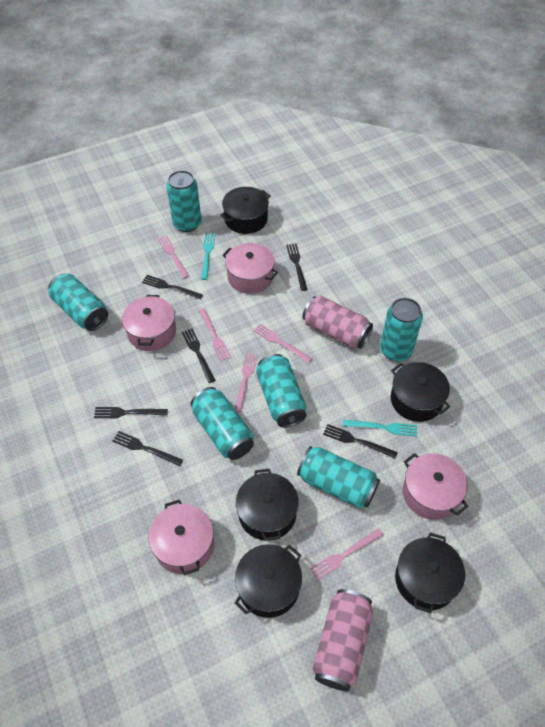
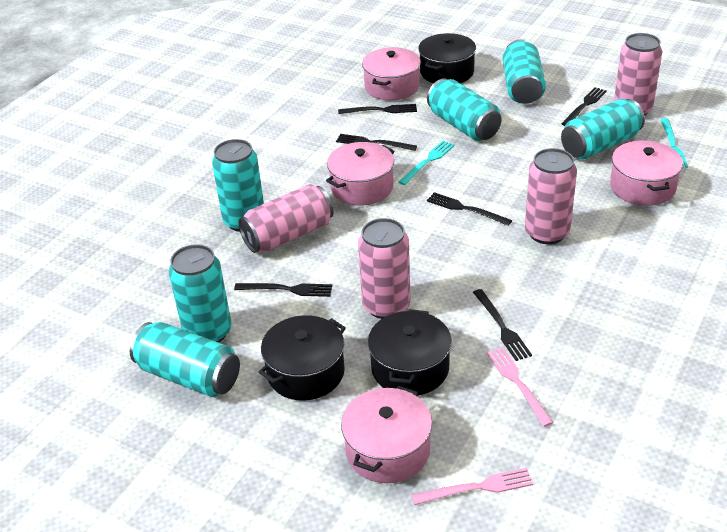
black pot: 5 -> 3
pink can: 2 -> 4
pink fork: 5 -> 2

